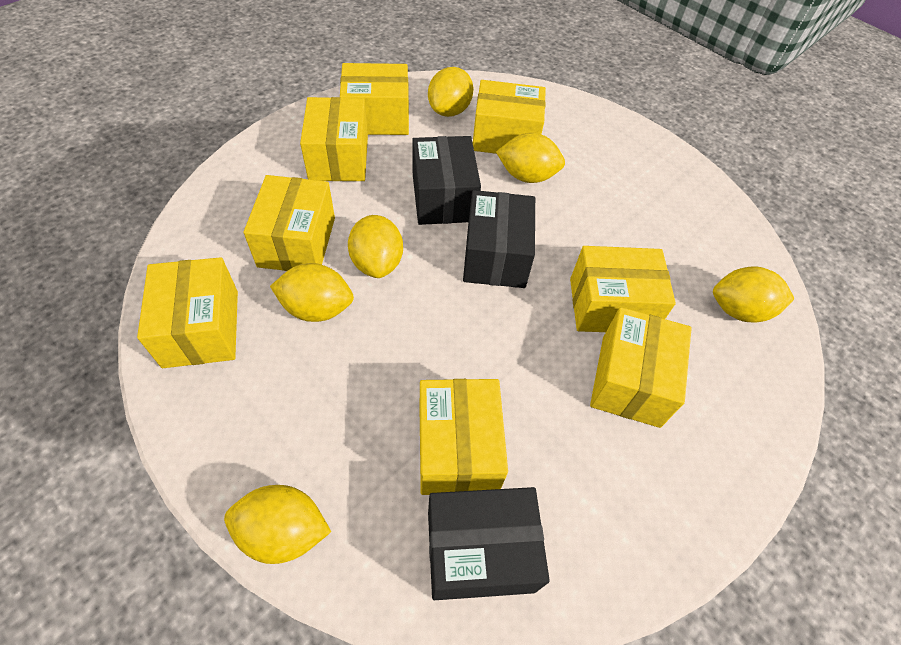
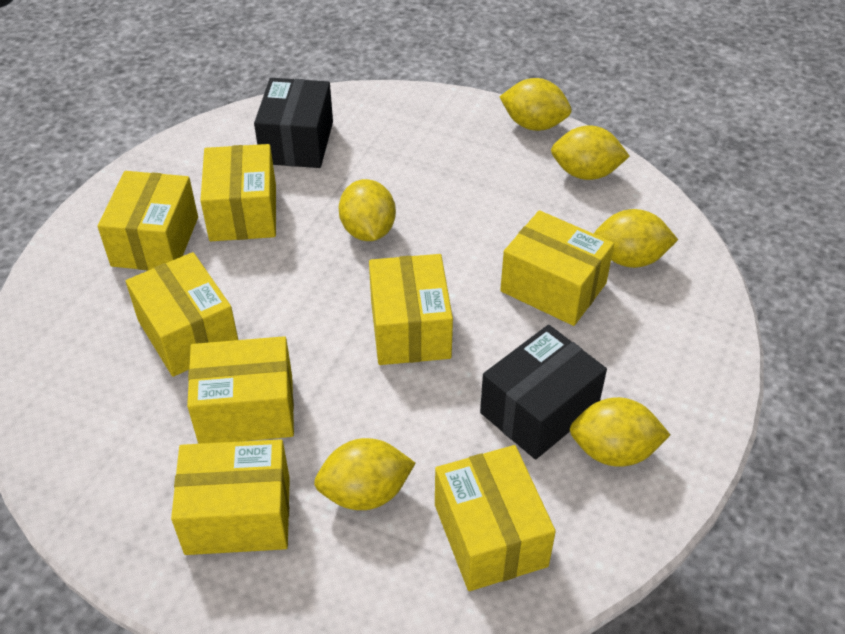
black box: 3 -> 2

